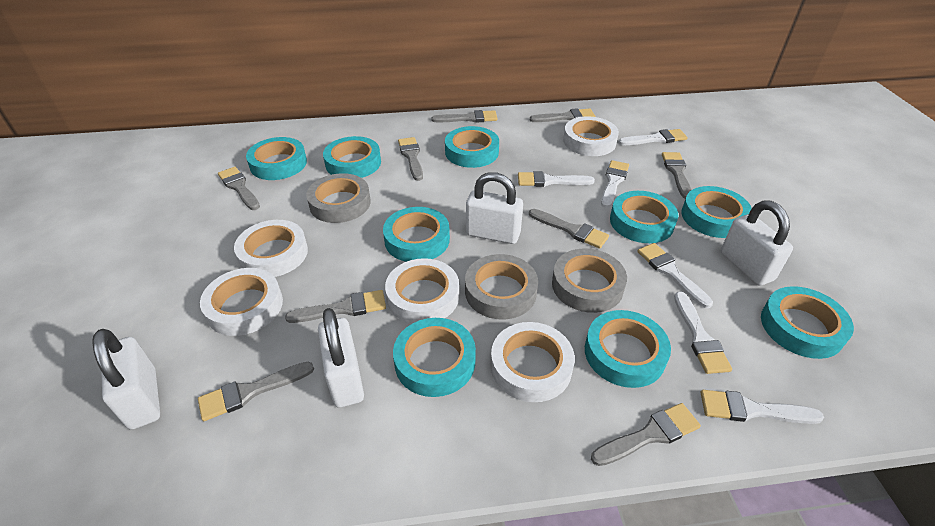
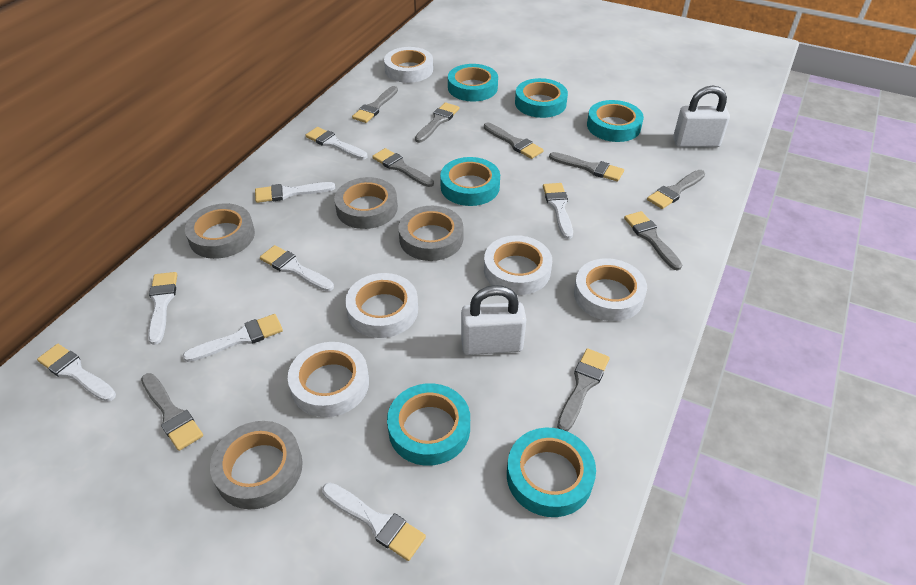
grey tape: 3 -> 4
turquoise tape: 9 -> 6
white brush: 6 -> 8
white padlock: 4 -> 2

